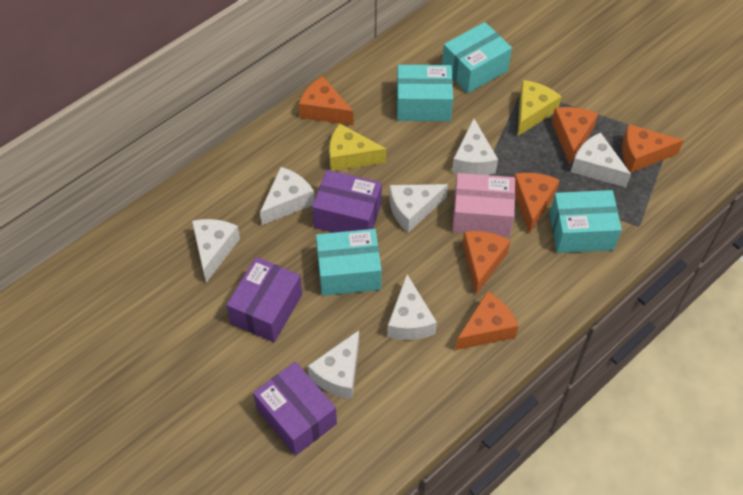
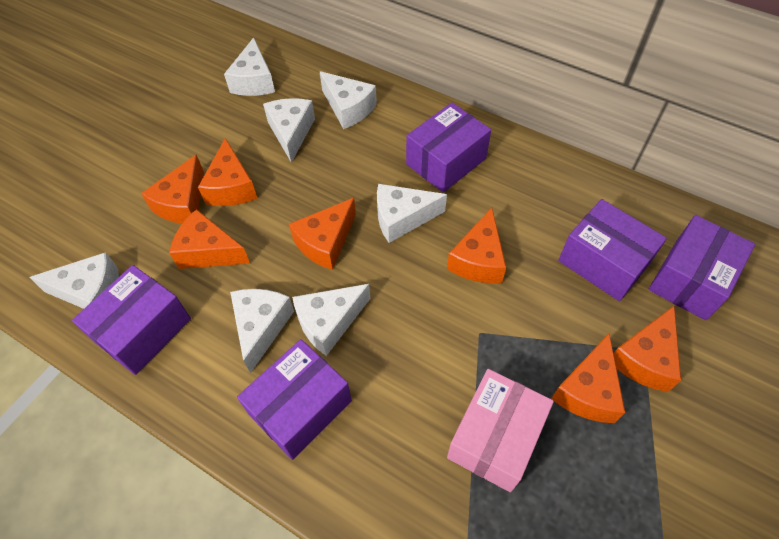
orange cheese: 6 -> 7
purple box: 3 -> 5
turquoise box: 4 -> 0
yellow cheese: 2 -> 0

